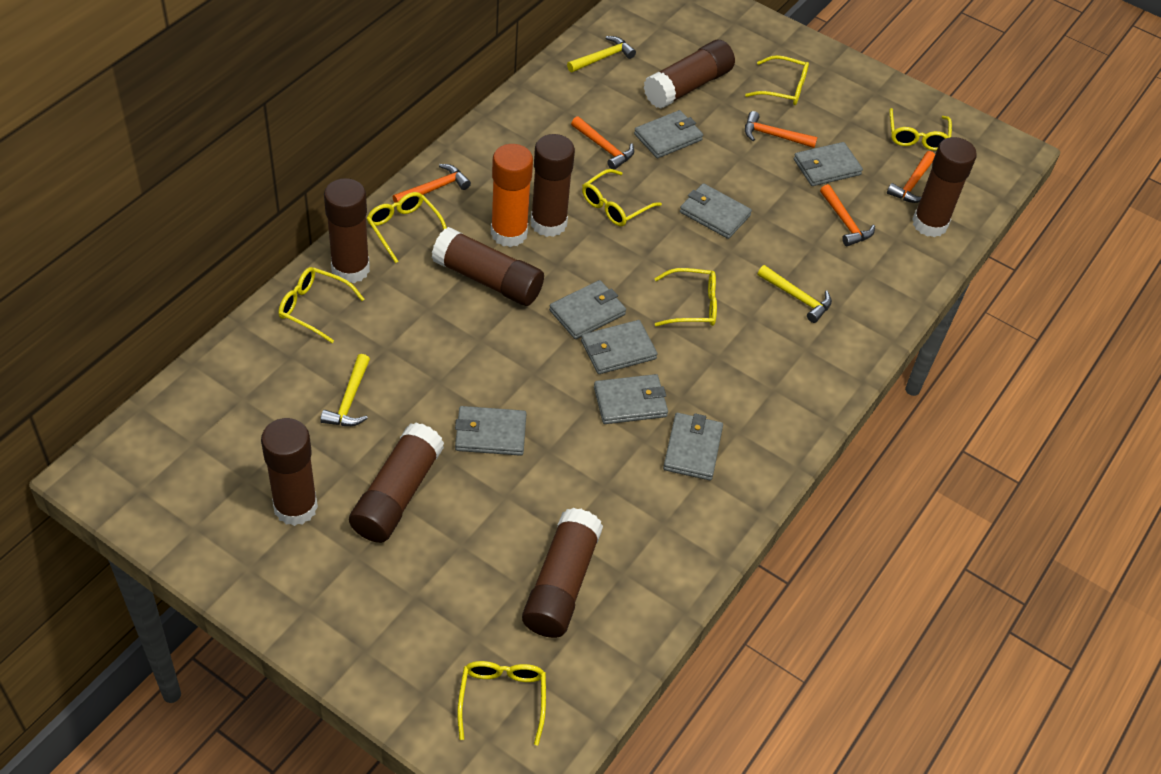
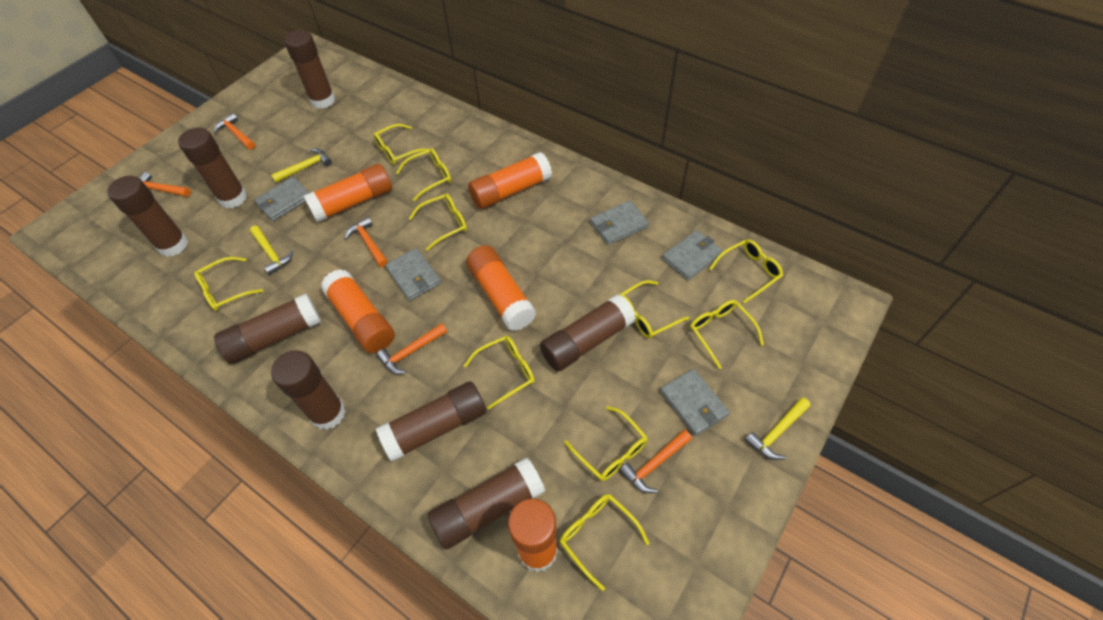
grey wallet: 8 -> 5
orange glue stick: 1 -> 5
yellow glasses: 7 -> 10

